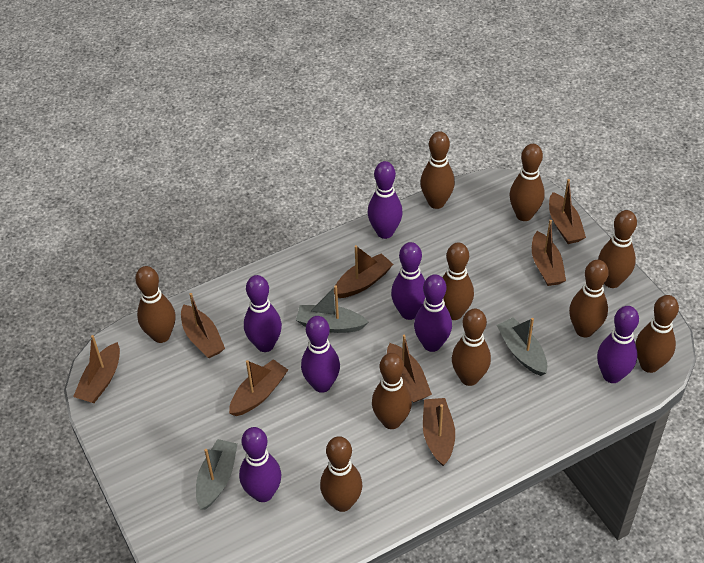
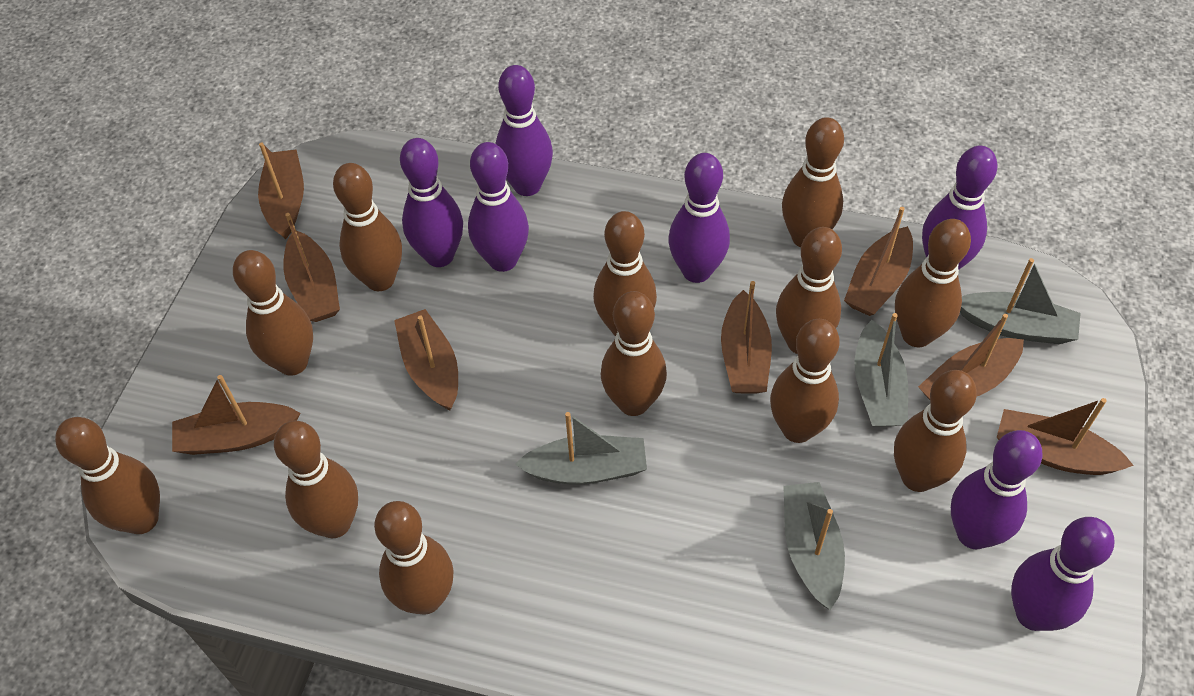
brown bowling pin: 10 -> 12
grey boat: 3 -> 4

